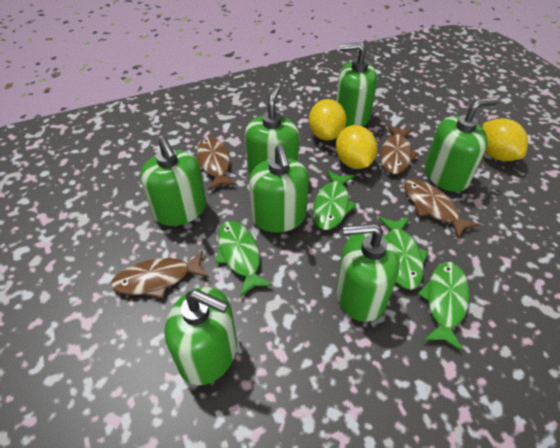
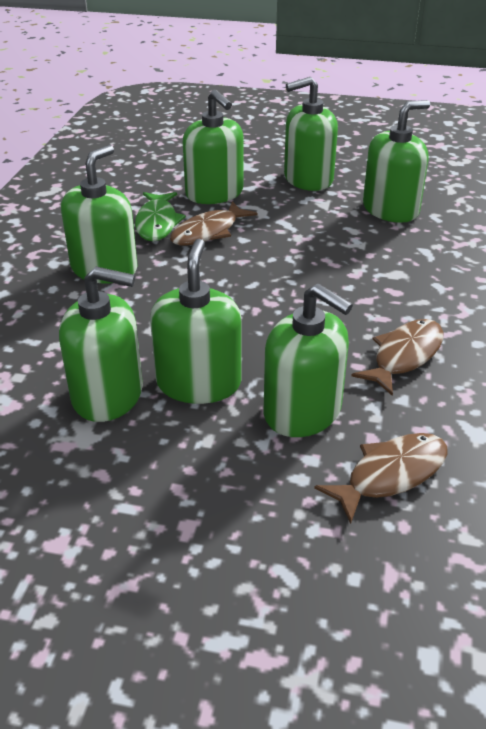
brown fish: 4 -> 3
green fish: 4 -> 1
yellow lemon: 3 -> 0

